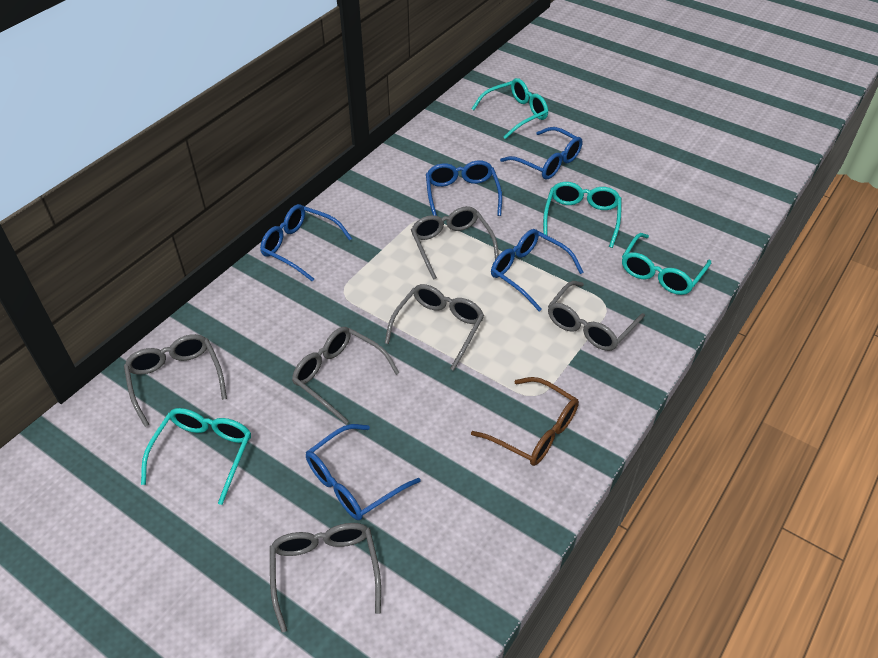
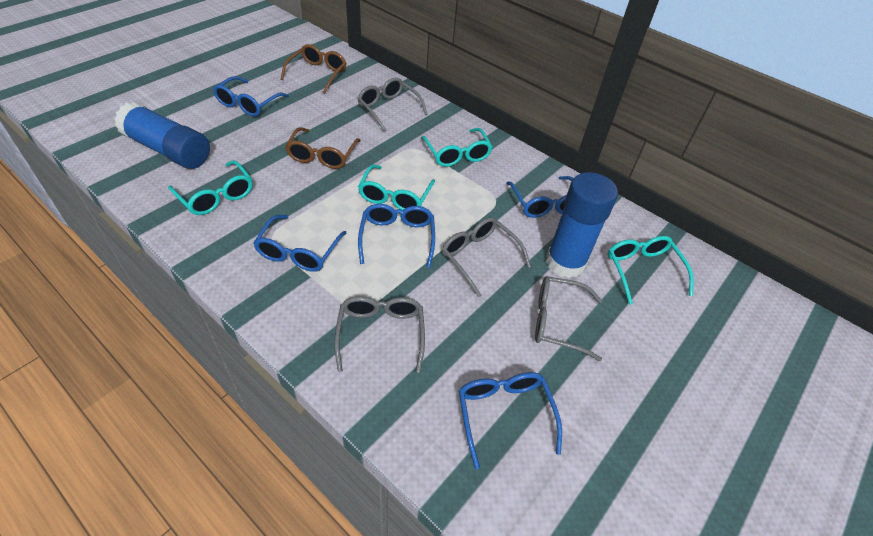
blue glue stick: 0 -> 2
brown glasses: 1 -> 2
grey glasses: 6 -> 4

